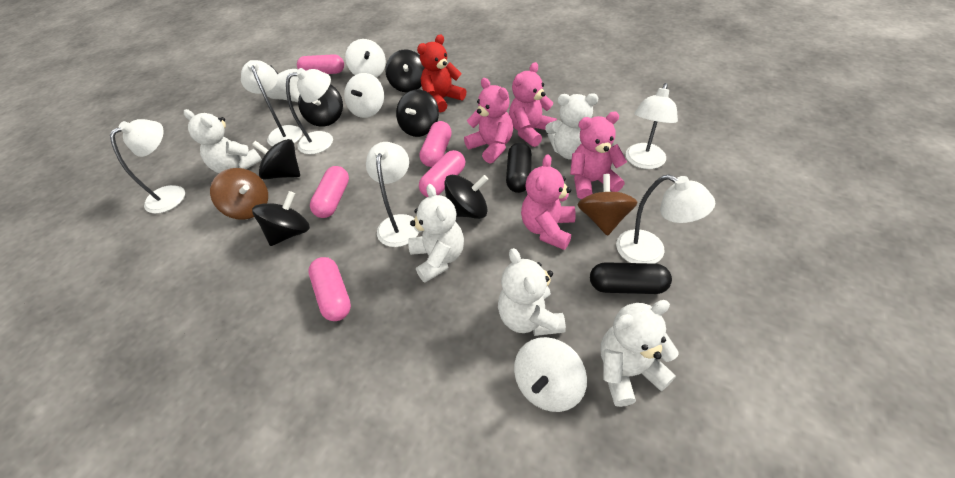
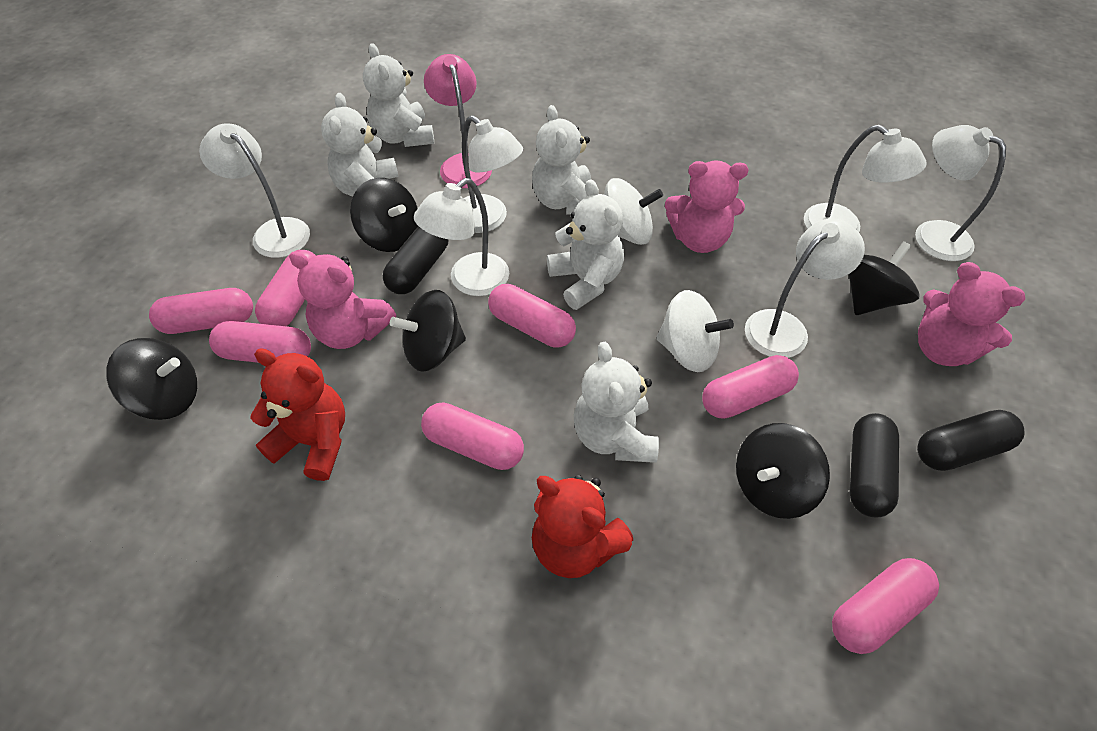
black capsule: 2 -> 3
black spinning top: 6 -> 5
brown spinning top: 2 -> 0
pink capsule: 5 -> 7
pink lamp: 0 -> 1
pink teddy bear: 4 -> 3
red teddy bear: 1 -> 2
white spinning top: 4 -> 2

